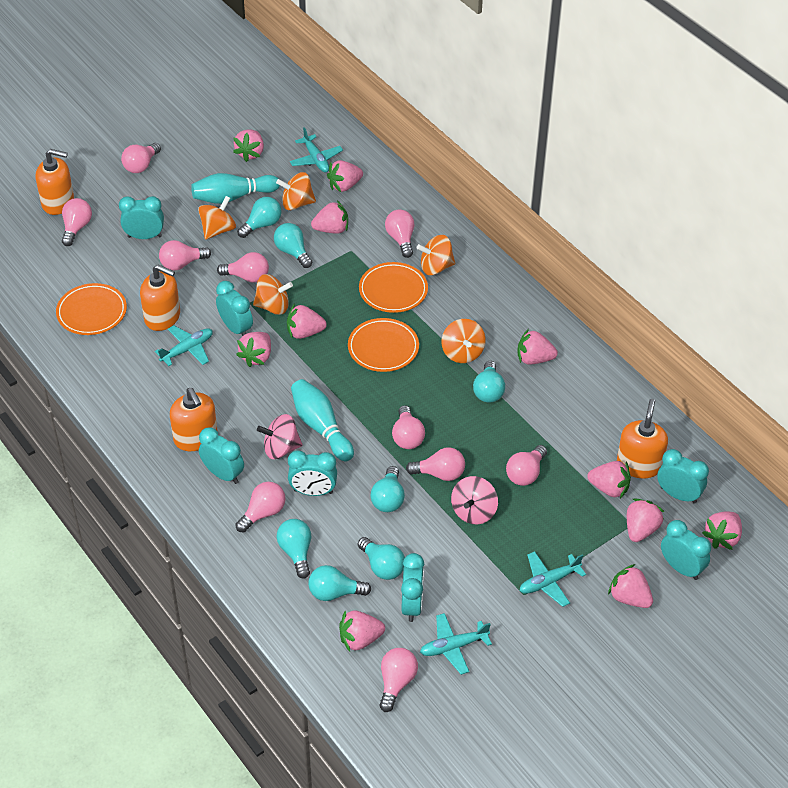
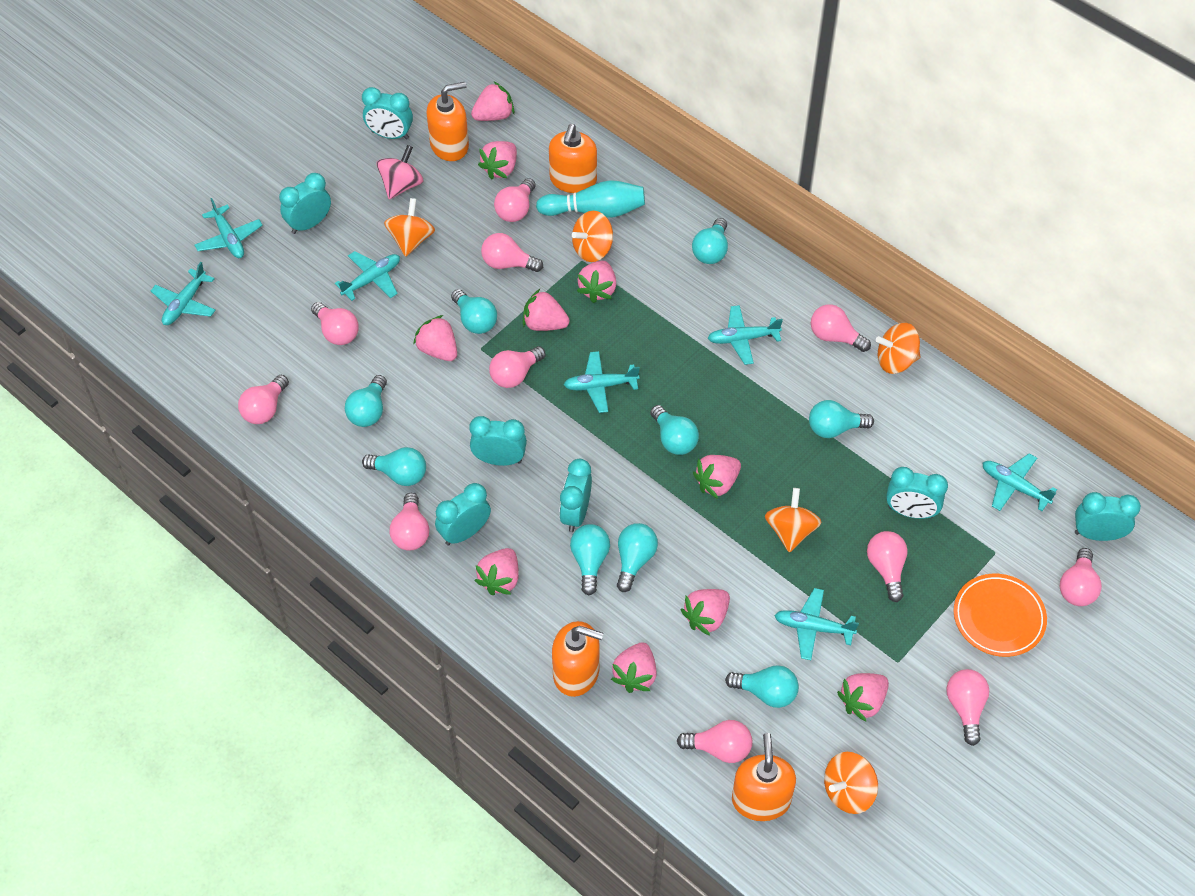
orange plate: 3 -> 1
pink light bulb: 10 -> 11
pink spinning top: 2 -> 1
pink strawberry: 11 -> 10
turquoise bowling pin: 2 -> 1
turquoise light bulb: 7 -> 9
turquoise plane: 4 -> 7

